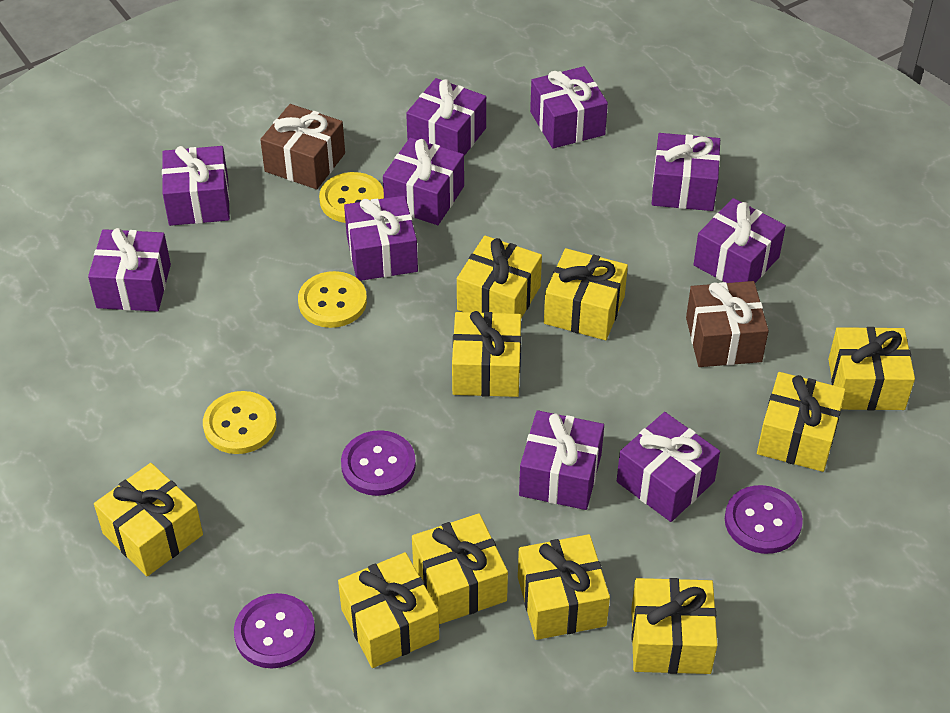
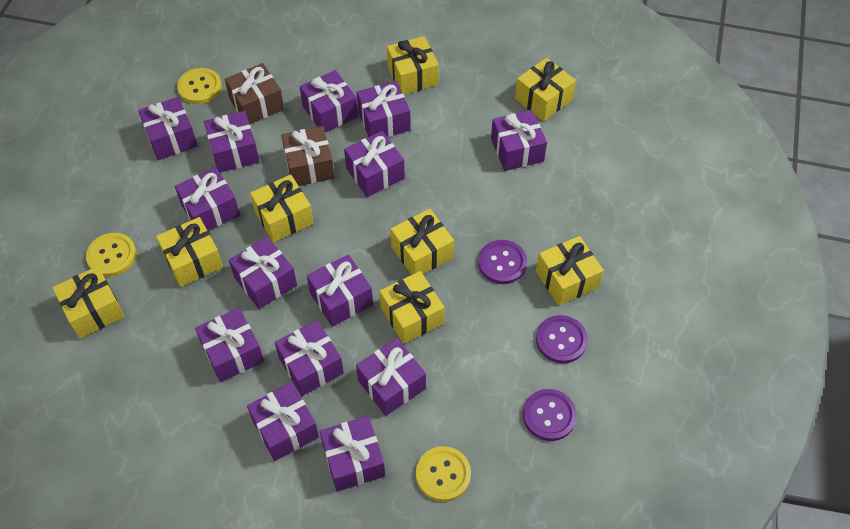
purple gift: 10 -> 14
yellow gift: 10 -> 8

